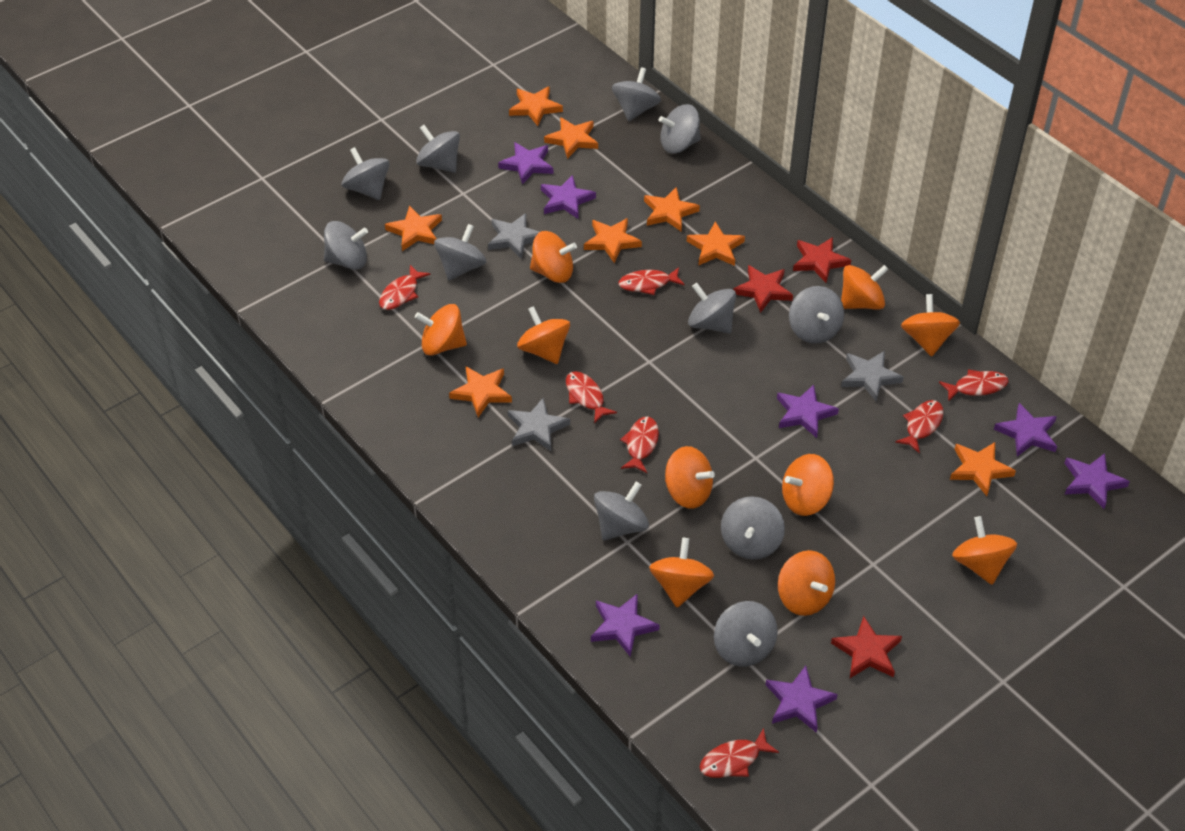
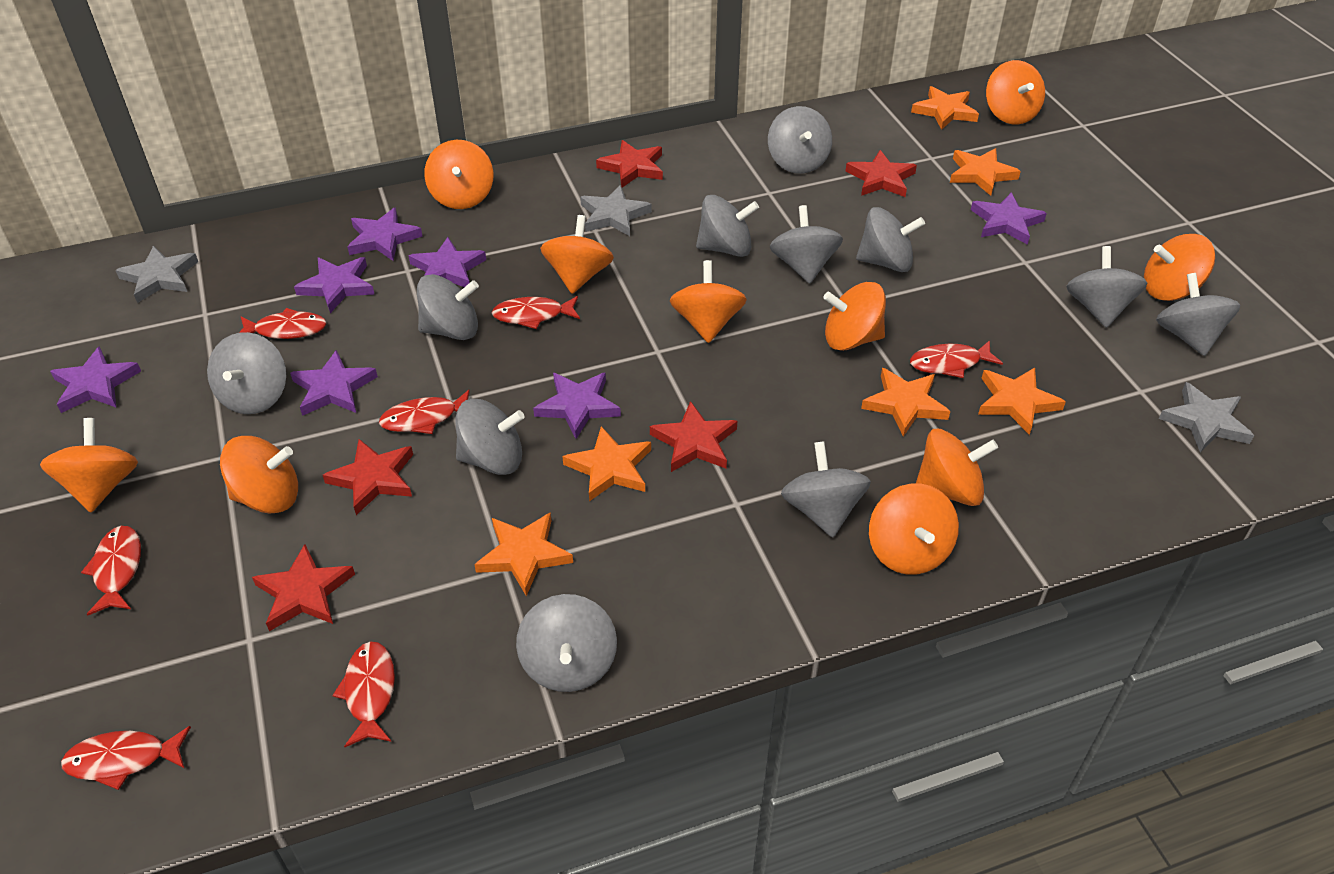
orange star: 8 -> 6
red star: 3 -> 5

